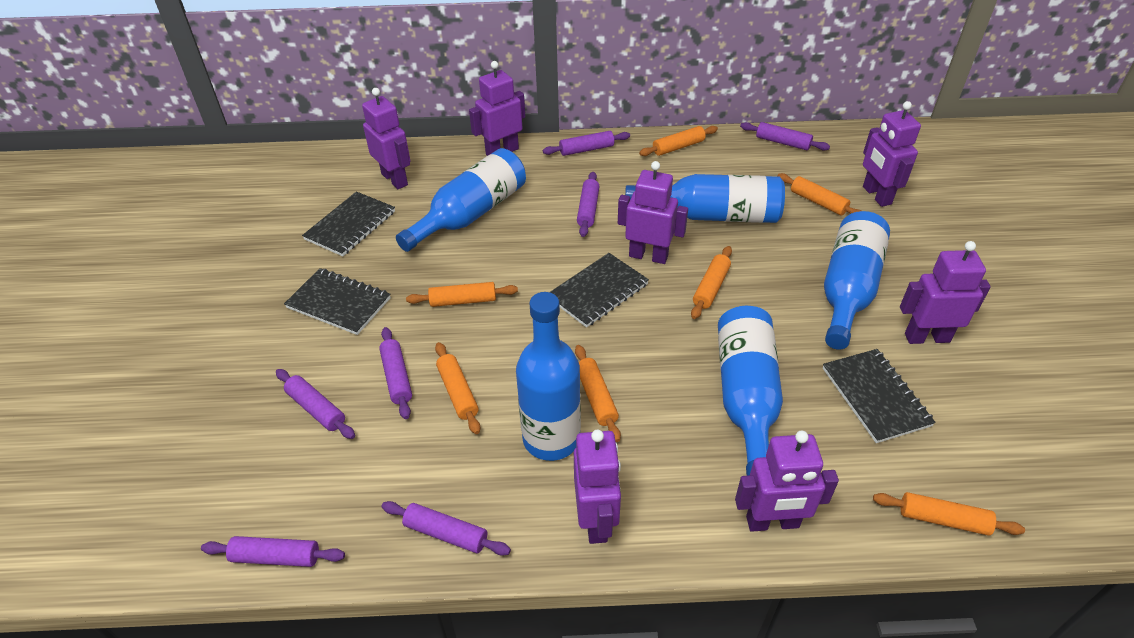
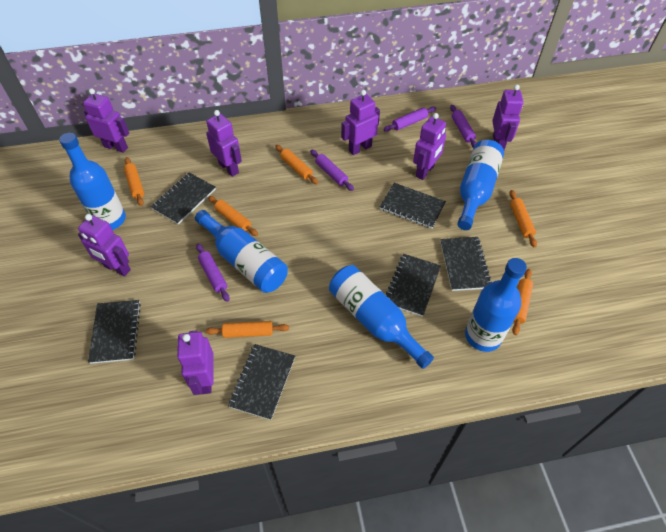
black notebook: 4 -> 6
orange rolling pin: 7 -> 6
purple rolling pin: 7 -> 4

